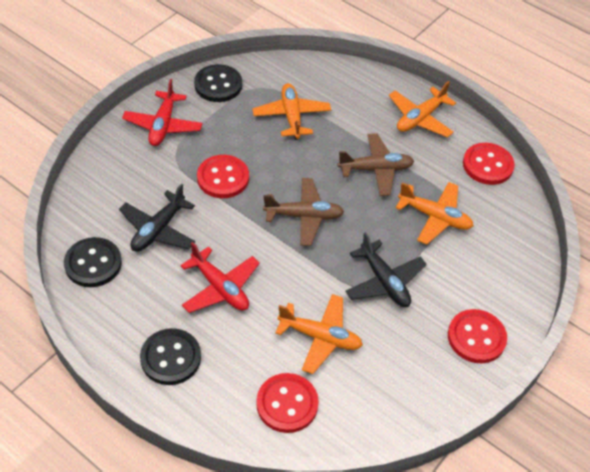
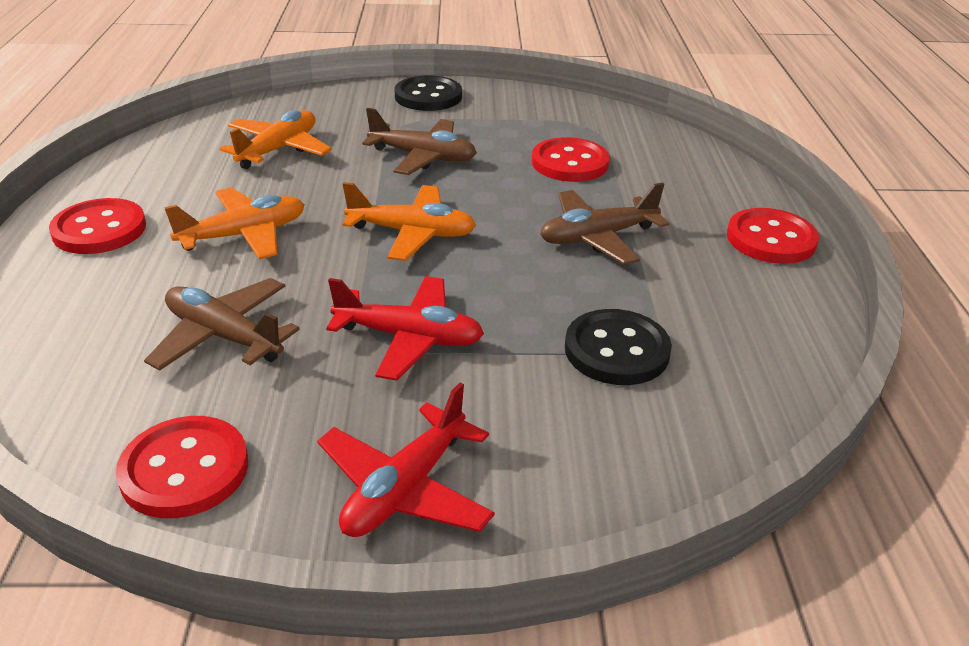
black button: 3 -> 2
black plane: 2 -> 0
brown plane: 2 -> 3
orange plane: 4 -> 3

